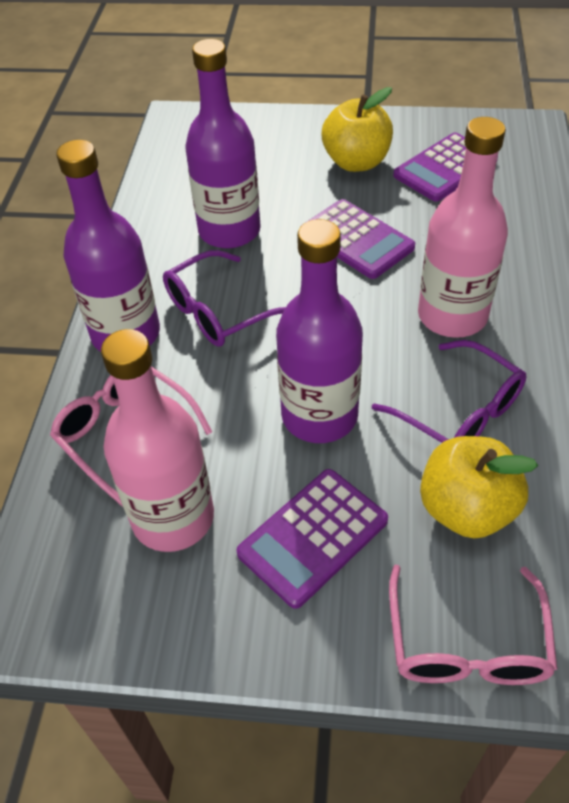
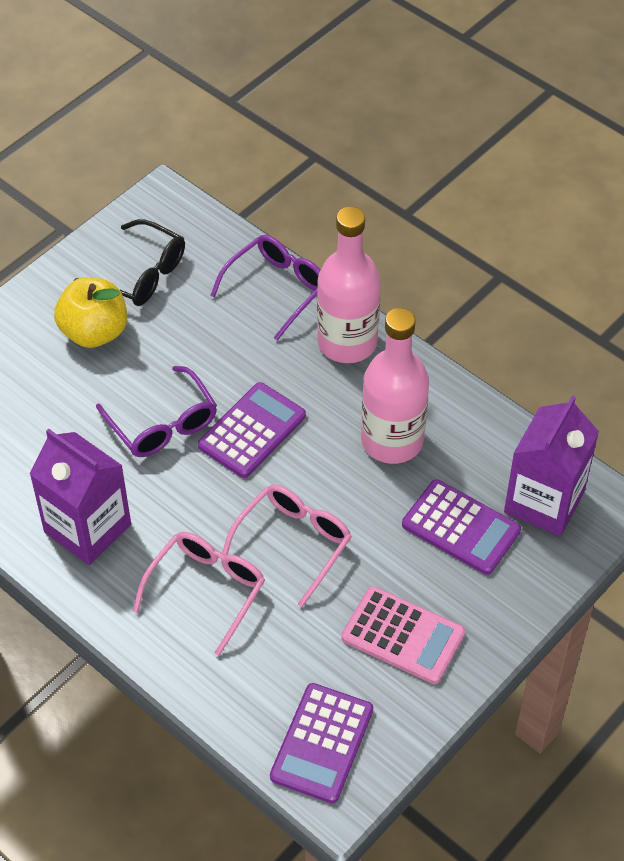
black glasses: 0 -> 1
pink calculator: 0 -> 1
purple bottle: 3 -> 0
purple carton: 0 -> 2
yellow apple: 2 -> 1

